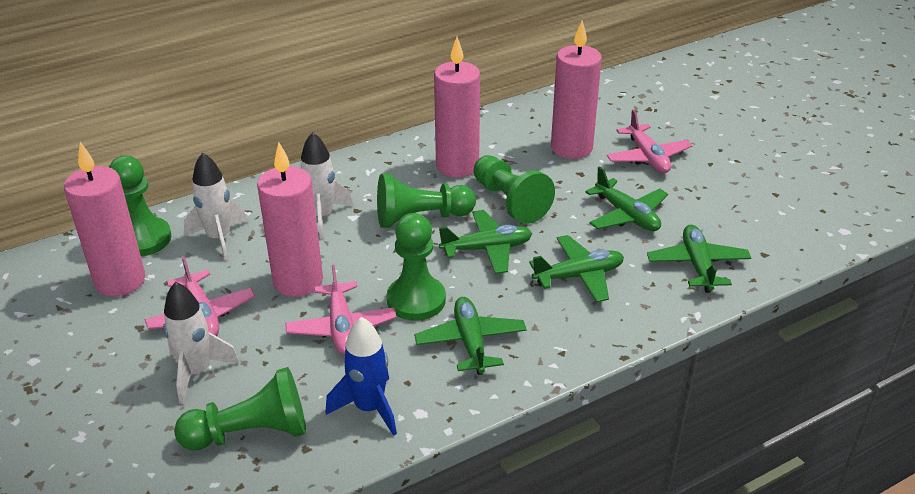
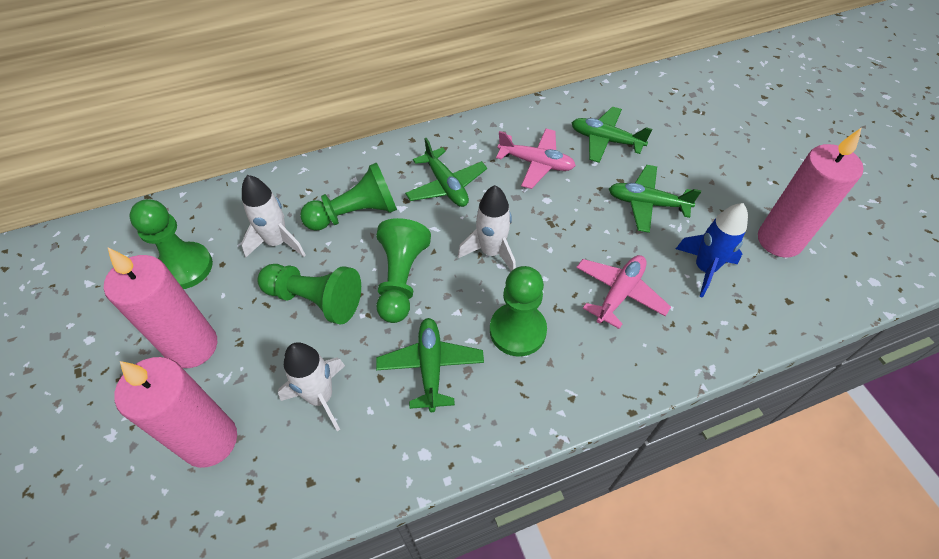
green plane: 5 -> 4
pink candle: 4 -> 3
pink plane: 3 -> 2

